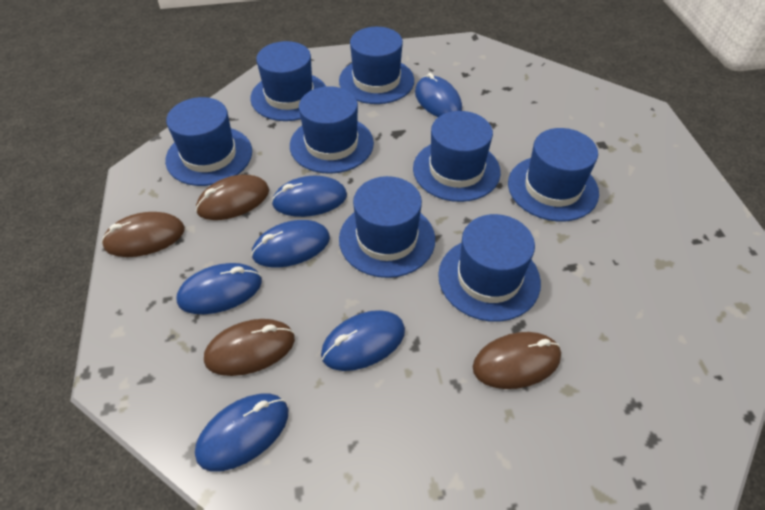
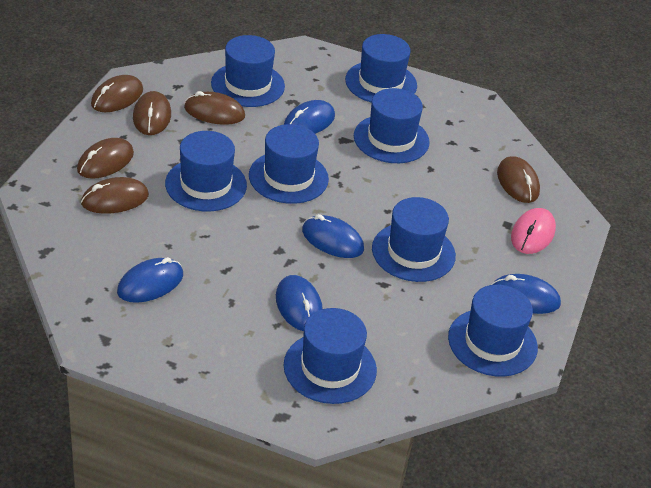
blue mouse: 6 -> 5
brown mouse: 4 -> 6
pink mouse: 0 -> 1

